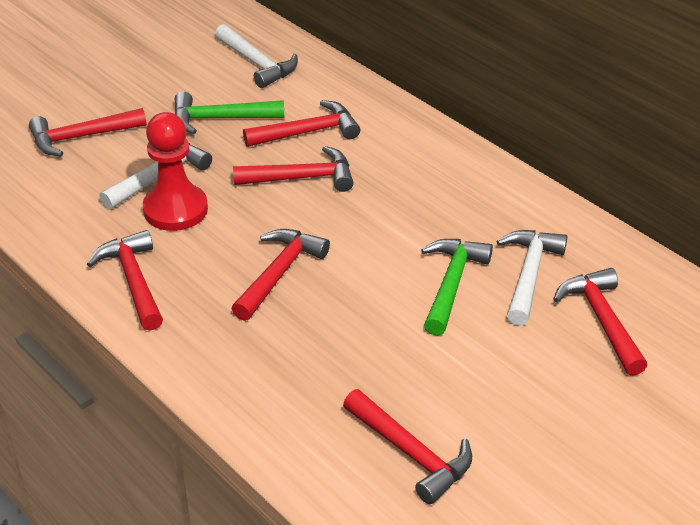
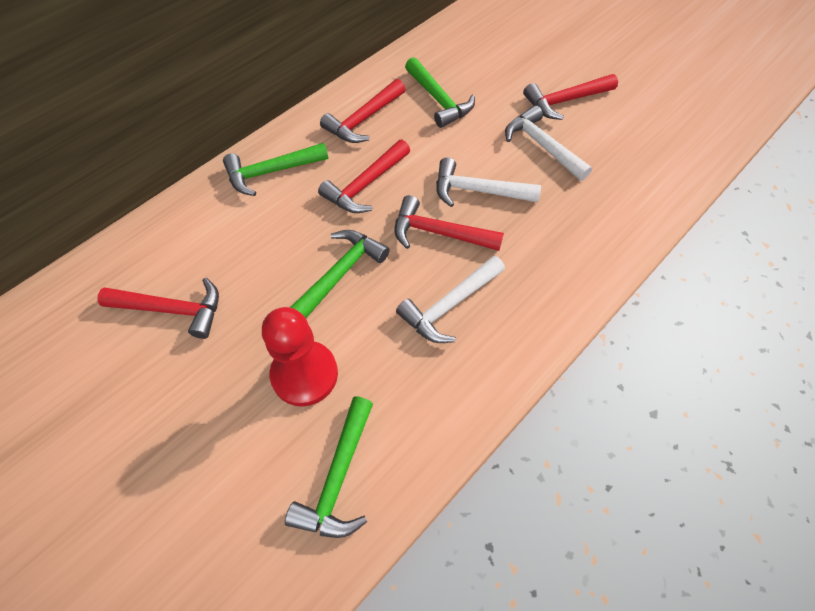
green hammer: 2 -> 4
red hammer: 7 -> 5

